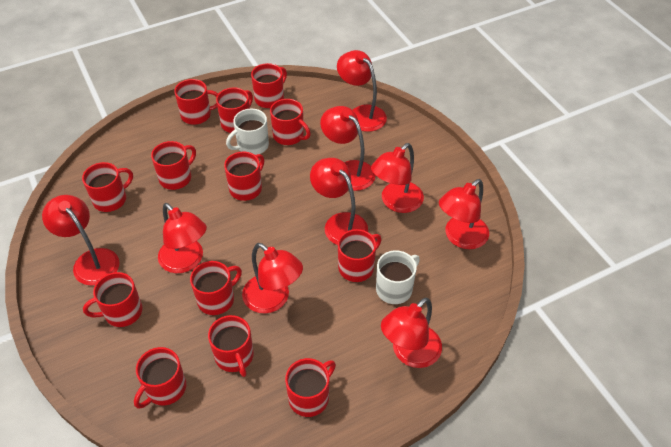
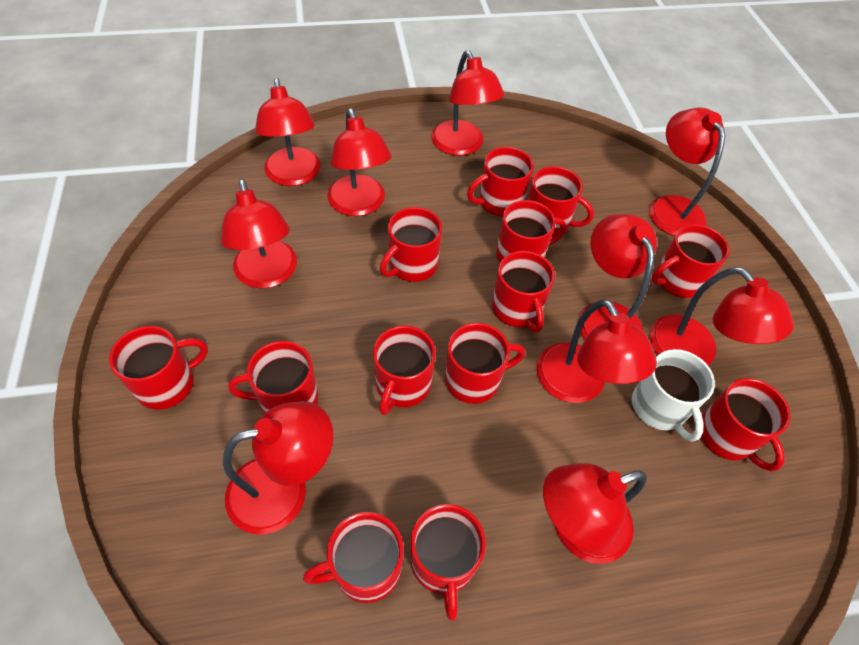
red lamp: 9 -> 10
white mug: 2 -> 1

